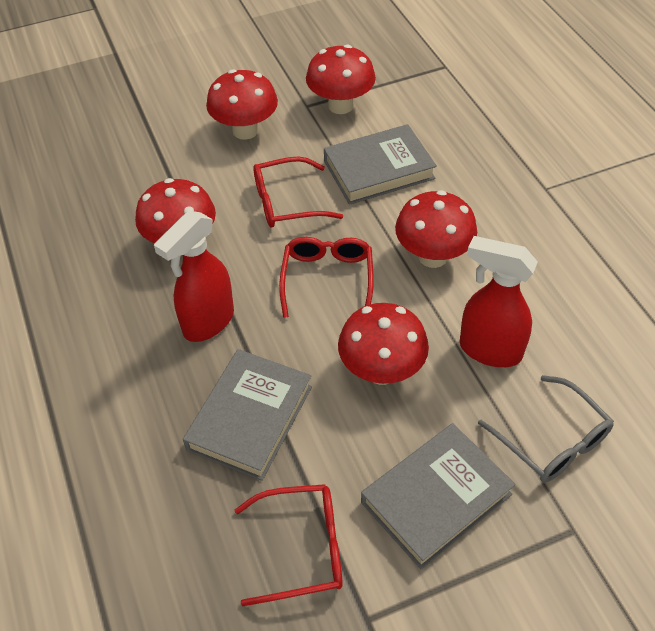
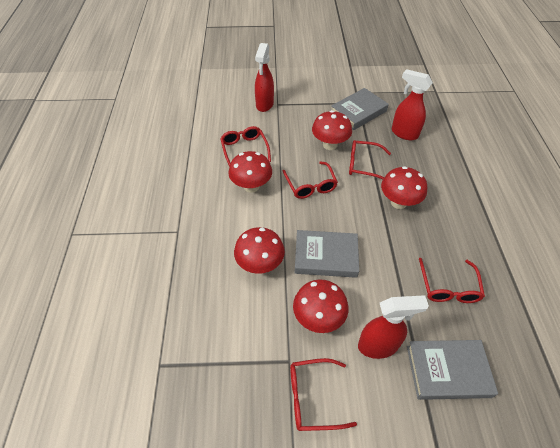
grey glasses: 1 -> 0
red glasses: 3 -> 5
red spray bottle: 2 -> 3

